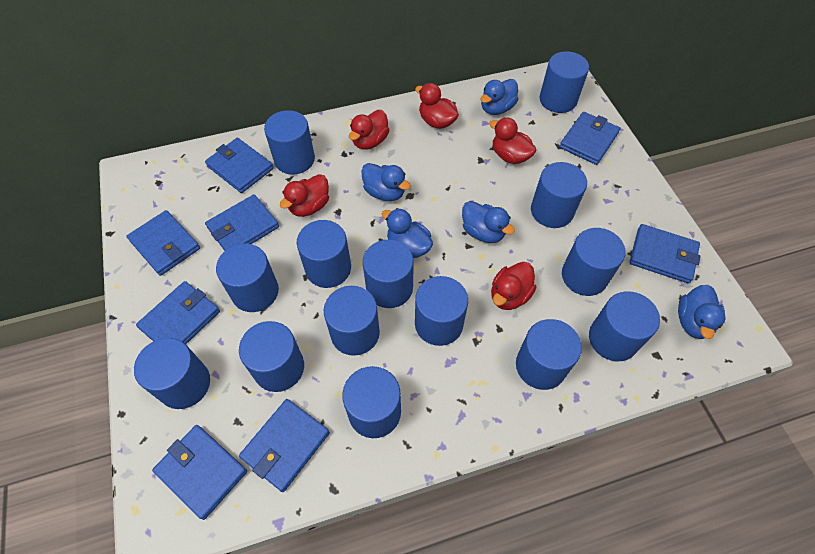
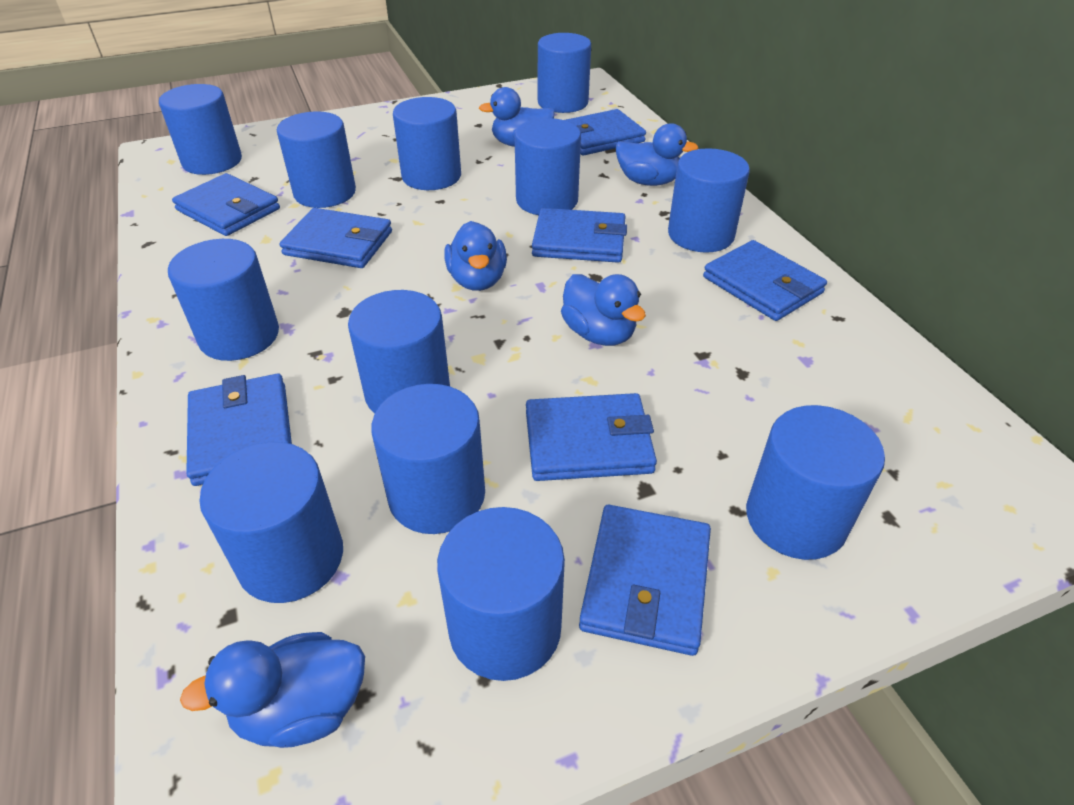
blue cylinder: 14 -> 12
red duck: 5 -> 0

